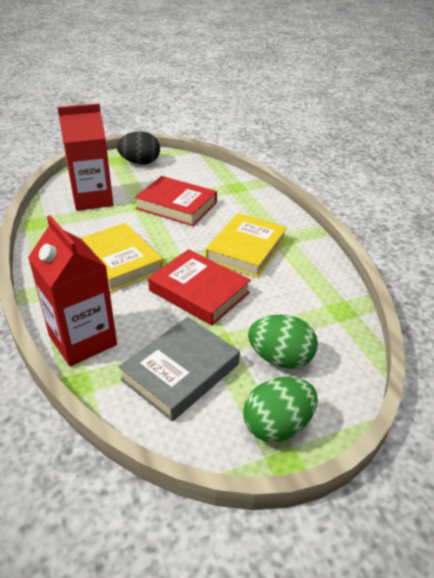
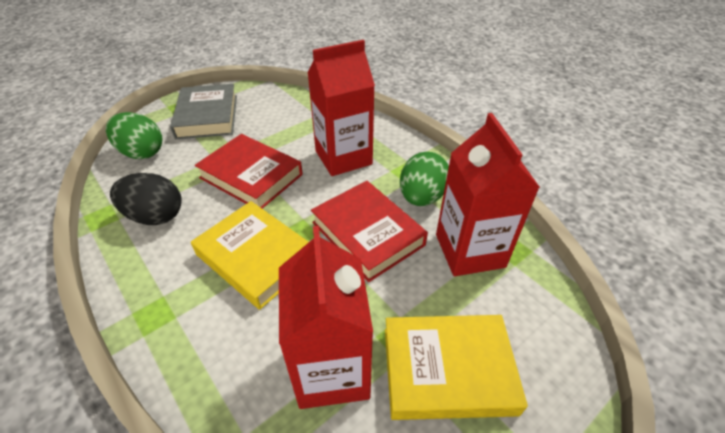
red carton: 2 -> 3

